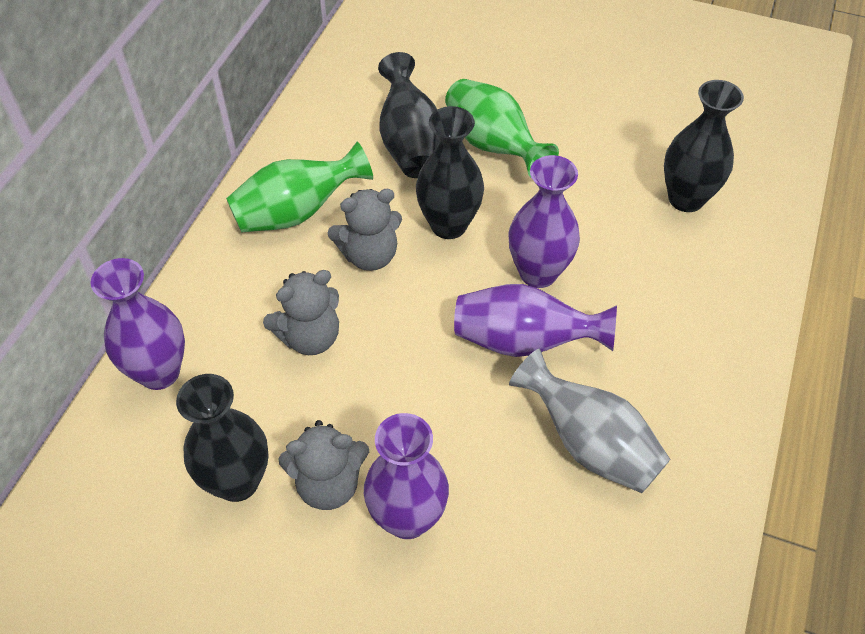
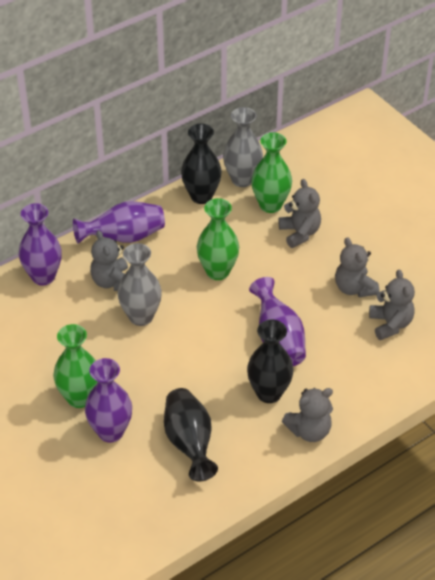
black vase: 4 -> 3
green vase: 2 -> 3
grey teddy bear: 3 -> 5
grey vase: 1 -> 2

